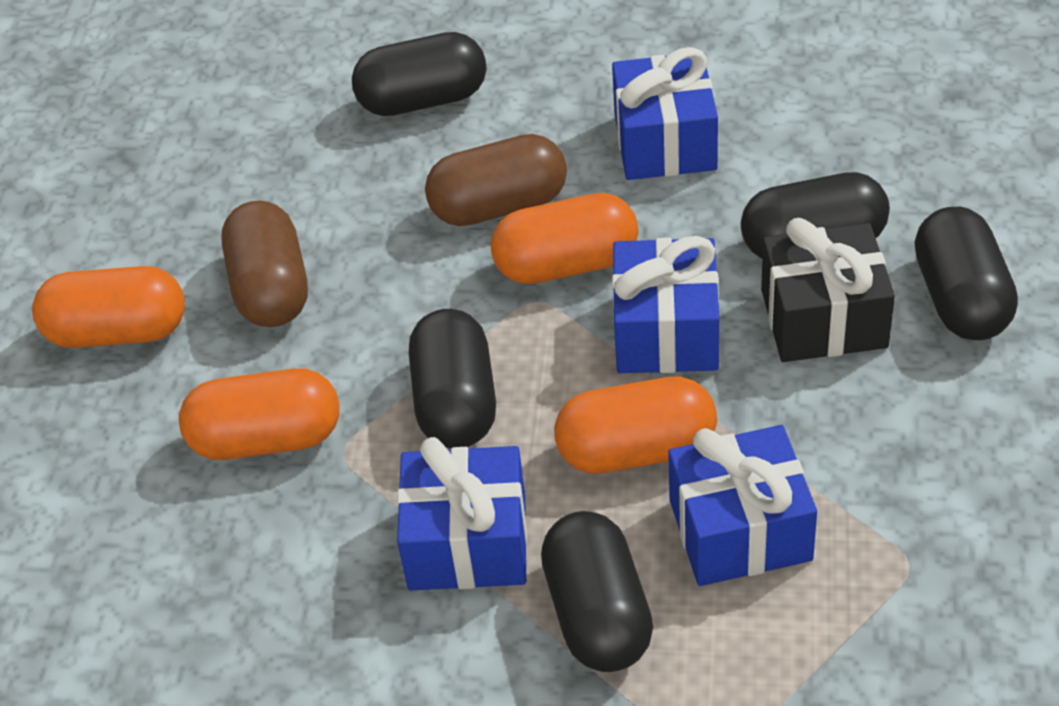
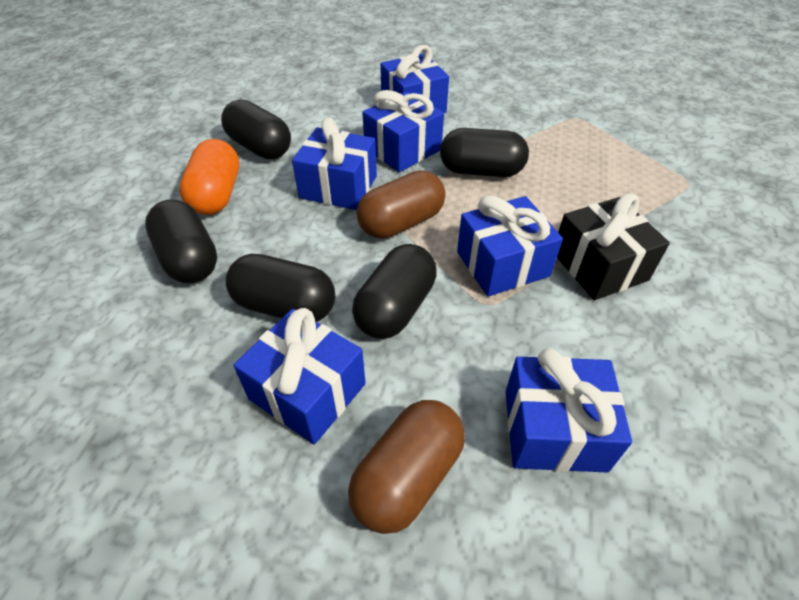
blue gift: 4 -> 6
orange capsule: 4 -> 1

